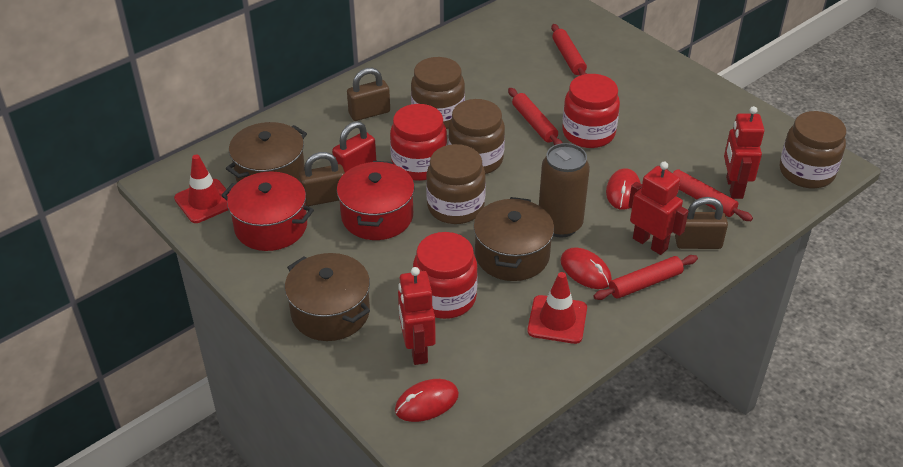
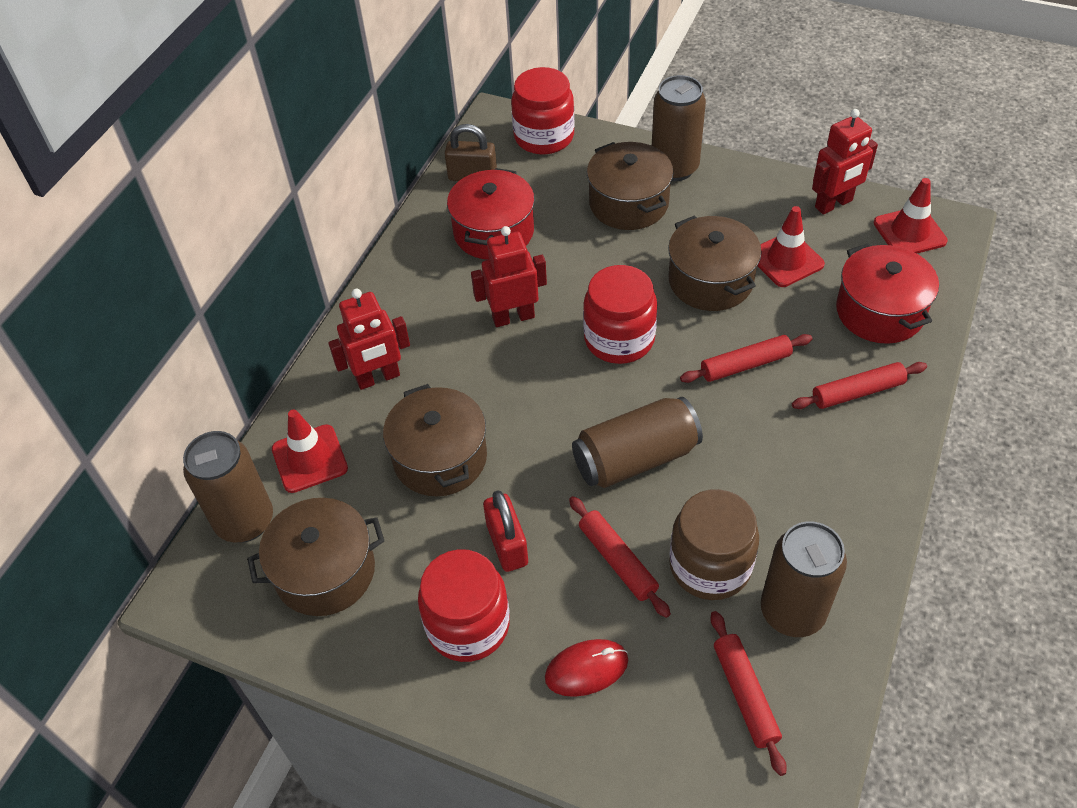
brown can: 1 -> 4
brown jar: 4 -> 1
brown padlock: 3 -> 1
brown pot: 3 -> 4
red mouse: 3 -> 1
red traffic cone: 2 -> 3

